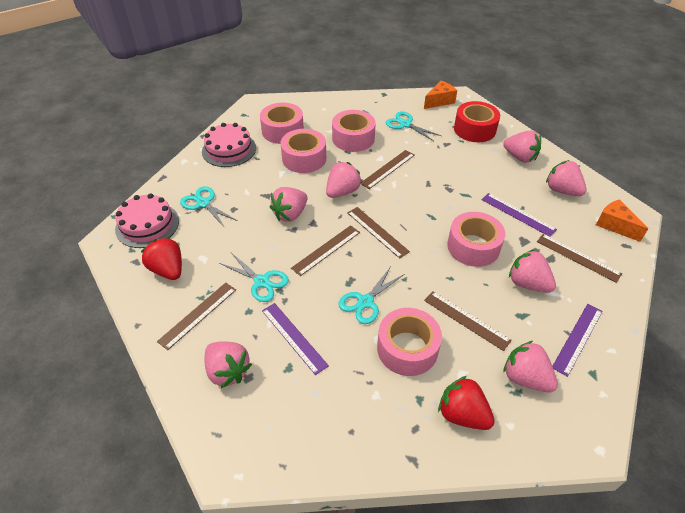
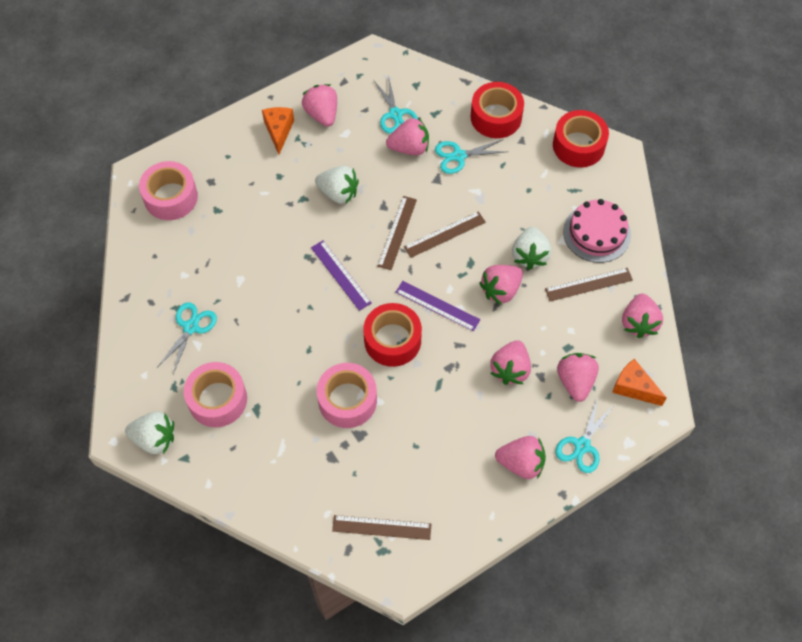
brown ruler: 6 -> 4
pink cake: 2 -> 1
pink tape: 5 -> 3
purple ruler: 3 -> 2
red strawberry: 2 -> 0
red tape: 1 -> 3
white strawberry: 0 -> 3

